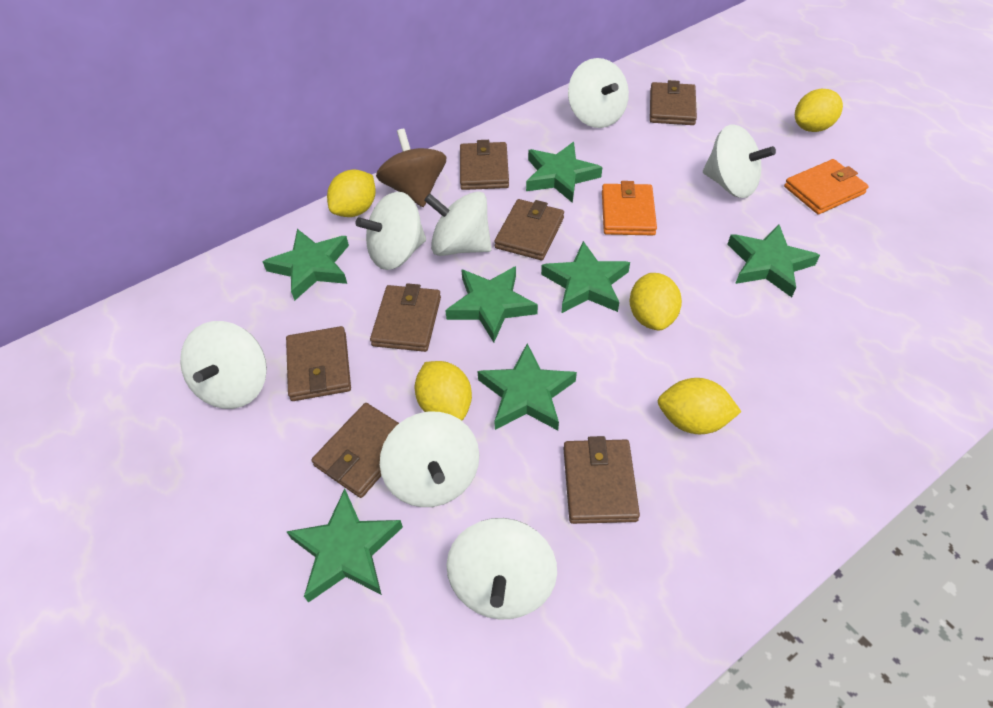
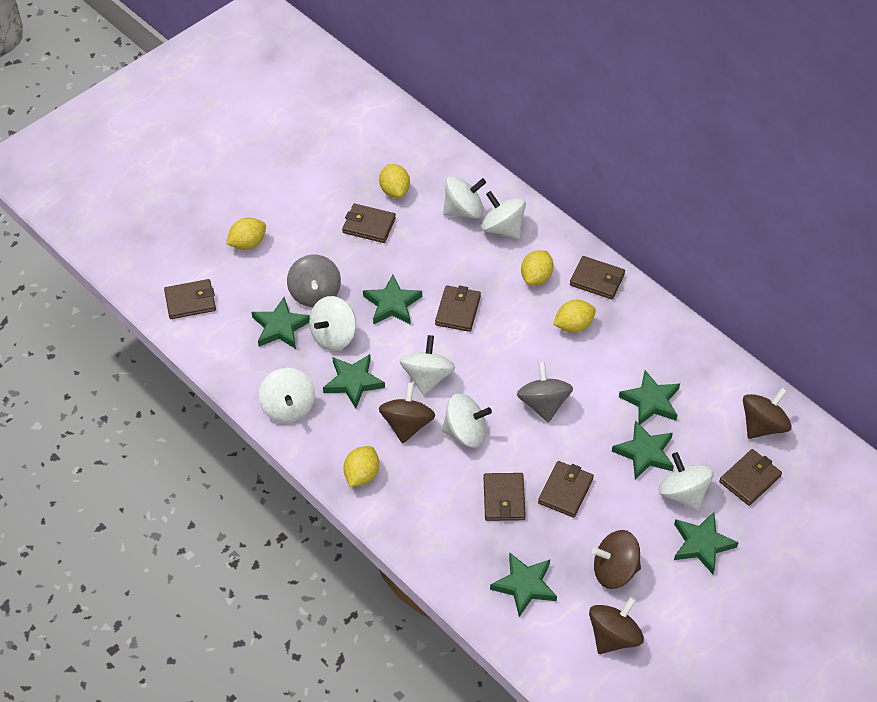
brown spinning top: 1 -> 4
grey spinning top: 0 -> 2
orange wallet: 2 -> 0

